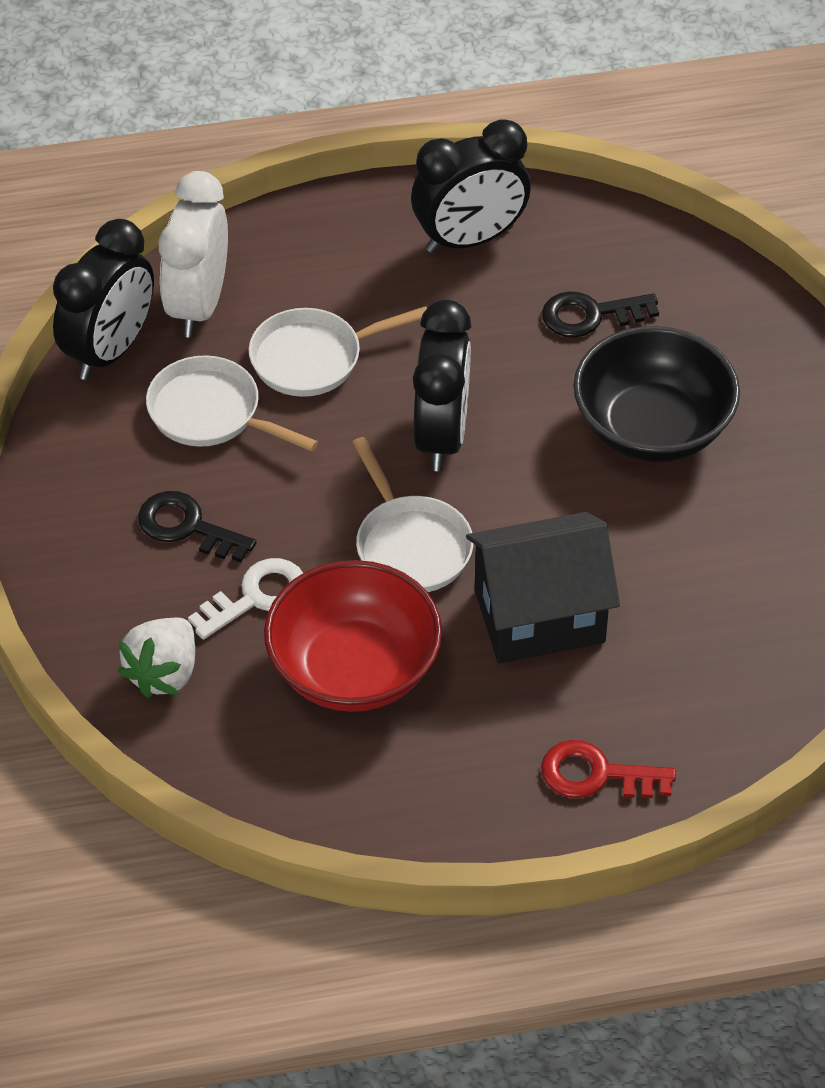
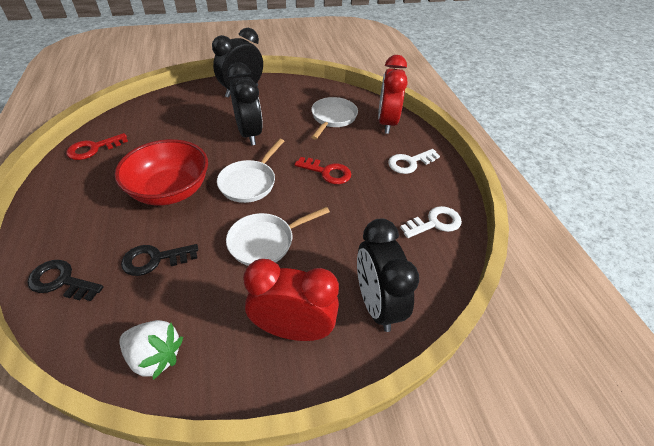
black bowl: 1 -> 0
black house: 1 -> 0
red clock: 0 -> 2
red key: 1 -> 2
white clock: 1 -> 0
white key: 1 -> 2

